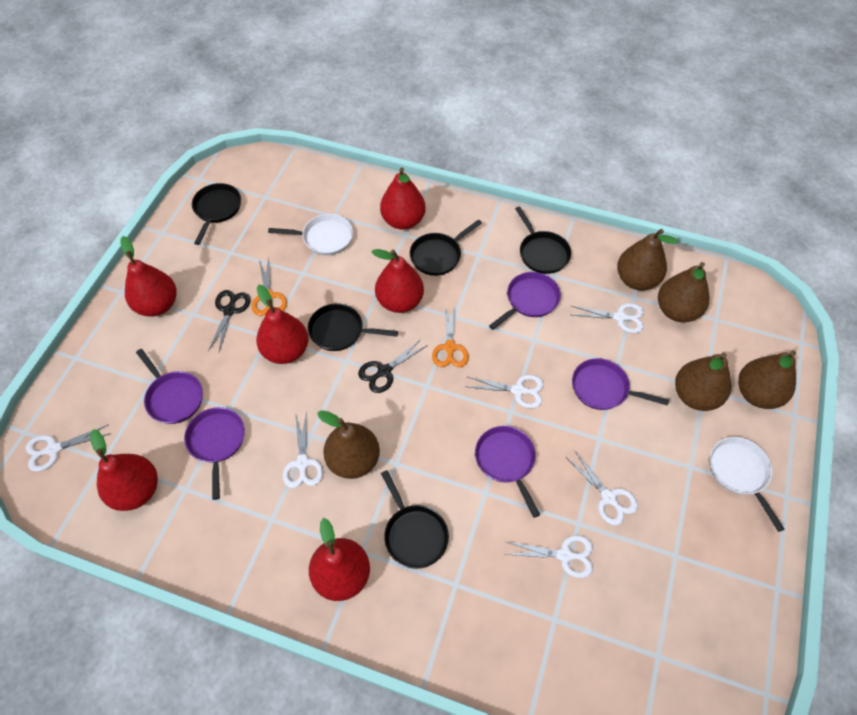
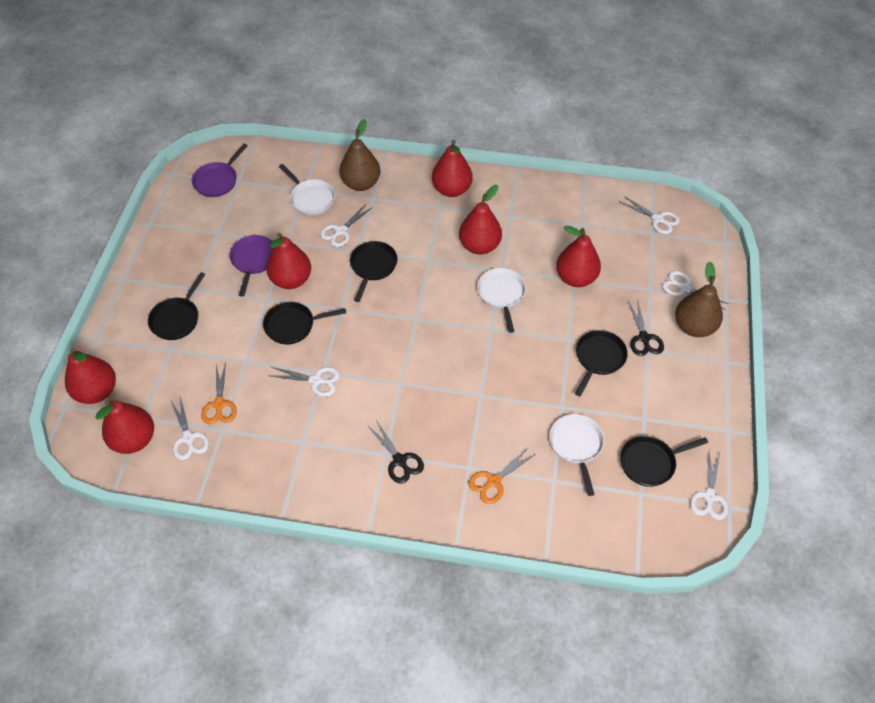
brown pear: 5 -> 2
purple pan: 5 -> 2
white pan: 2 -> 3

